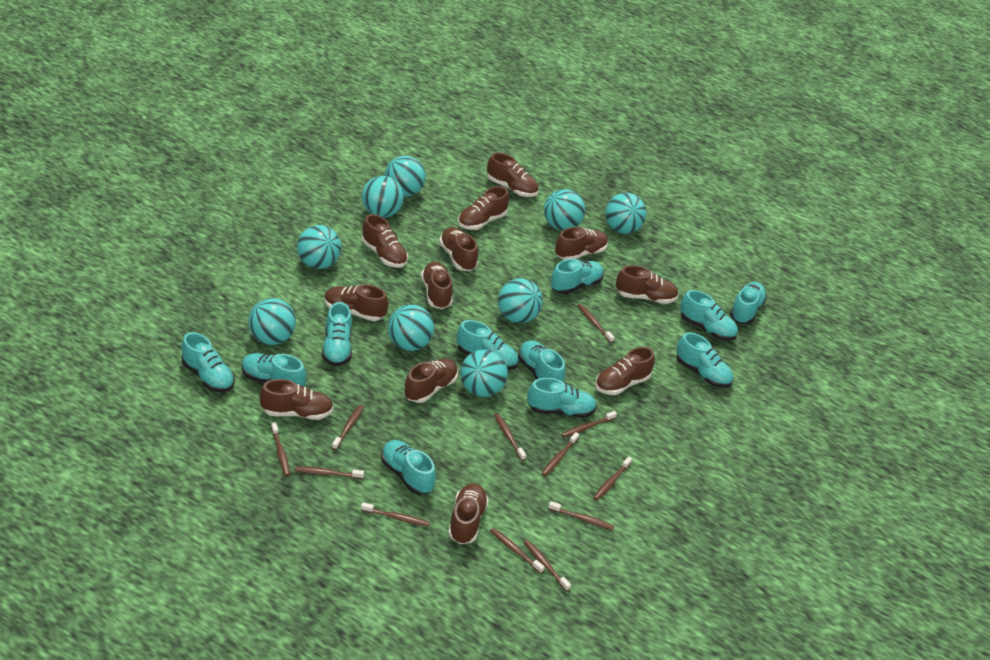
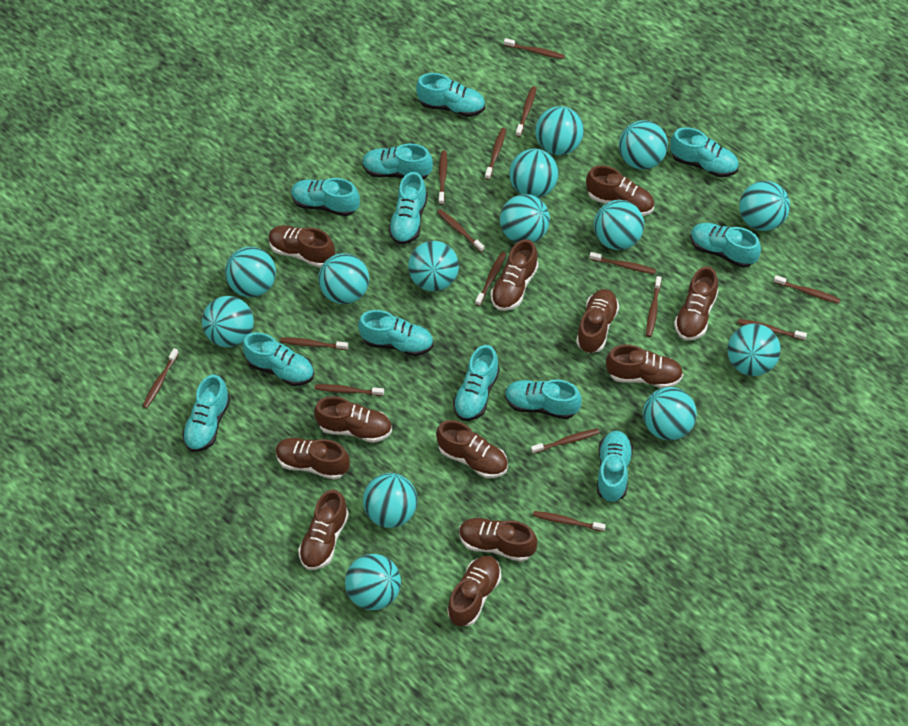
brown toothbrush: 12 -> 15
turquoise ball: 9 -> 14
turquoise shoe: 11 -> 12

